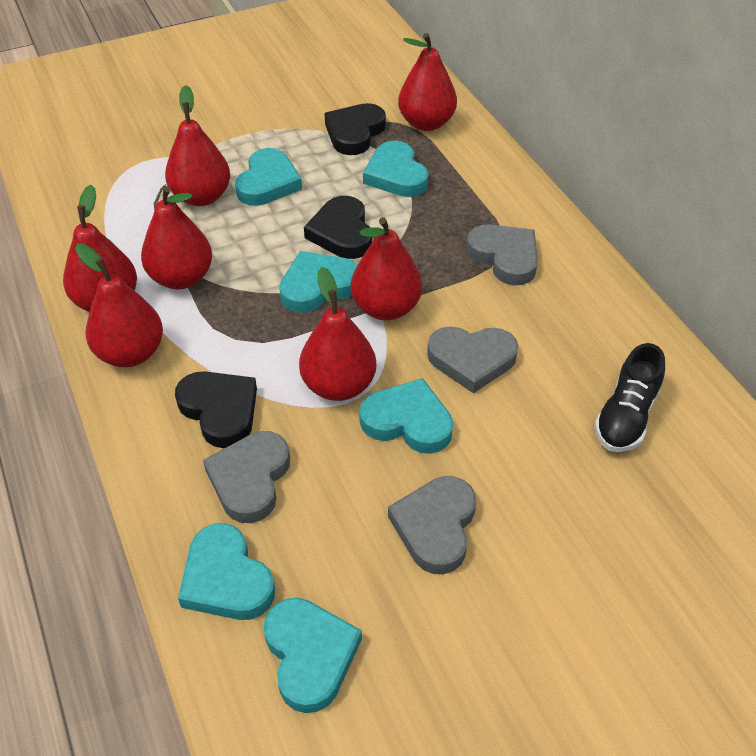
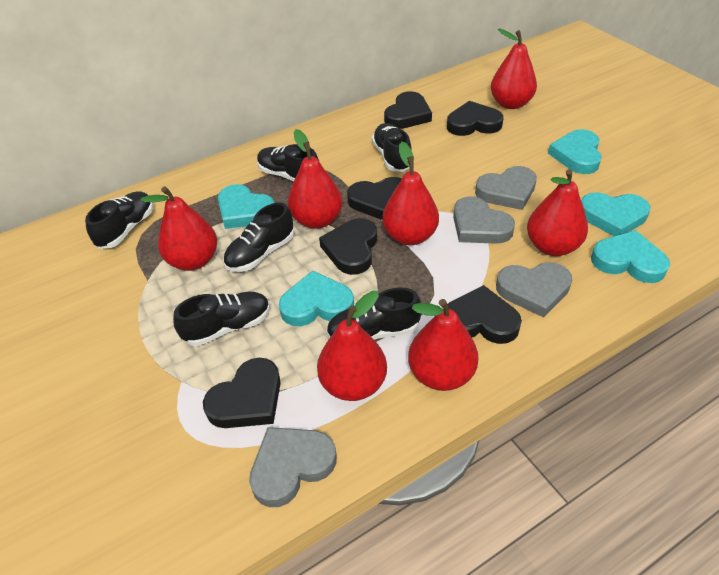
black heart: 3 -> 6
black shoe: 1 -> 6
turquoise heart: 6 -> 5

